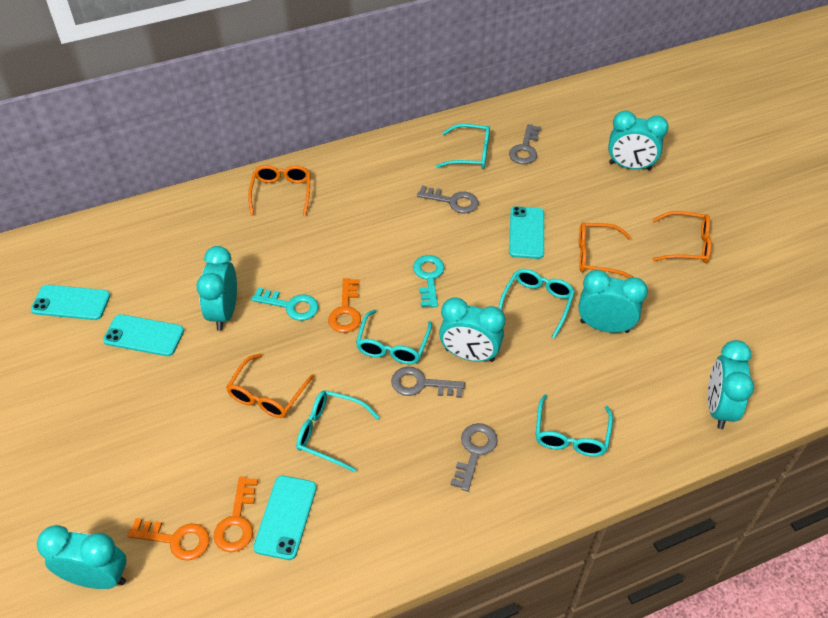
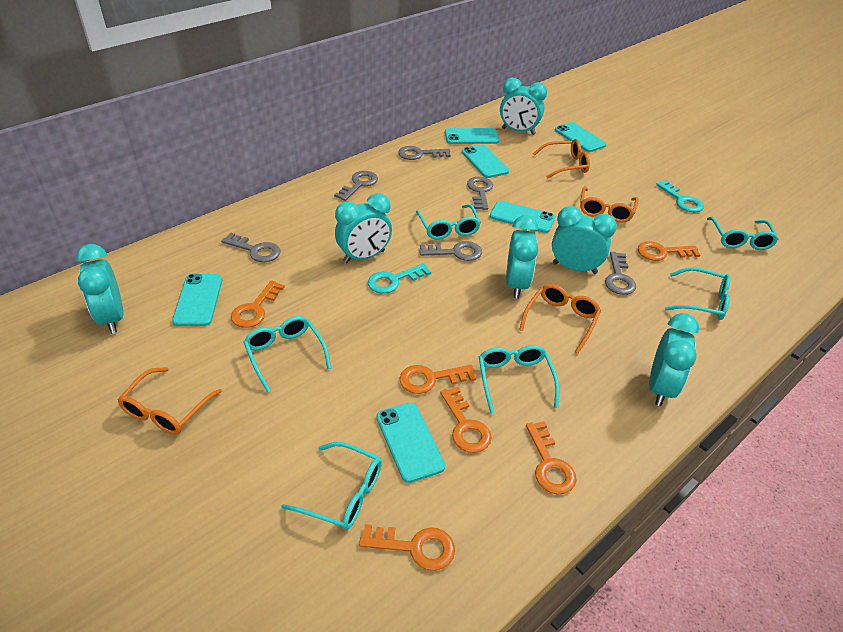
grey key: 4 -> 6
orange key: 3 -> 6
turquoise glasses: 5 -> 6
turquoise phone: 4 -> 6

